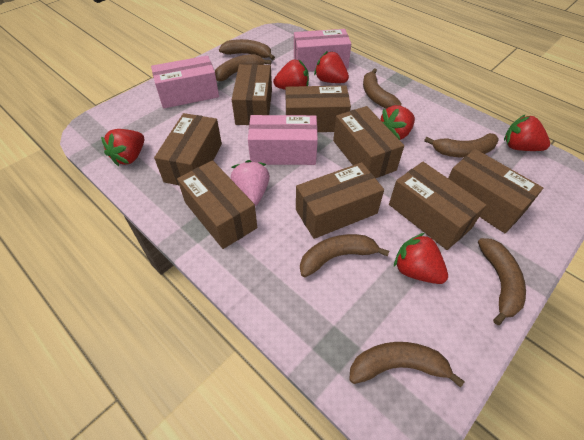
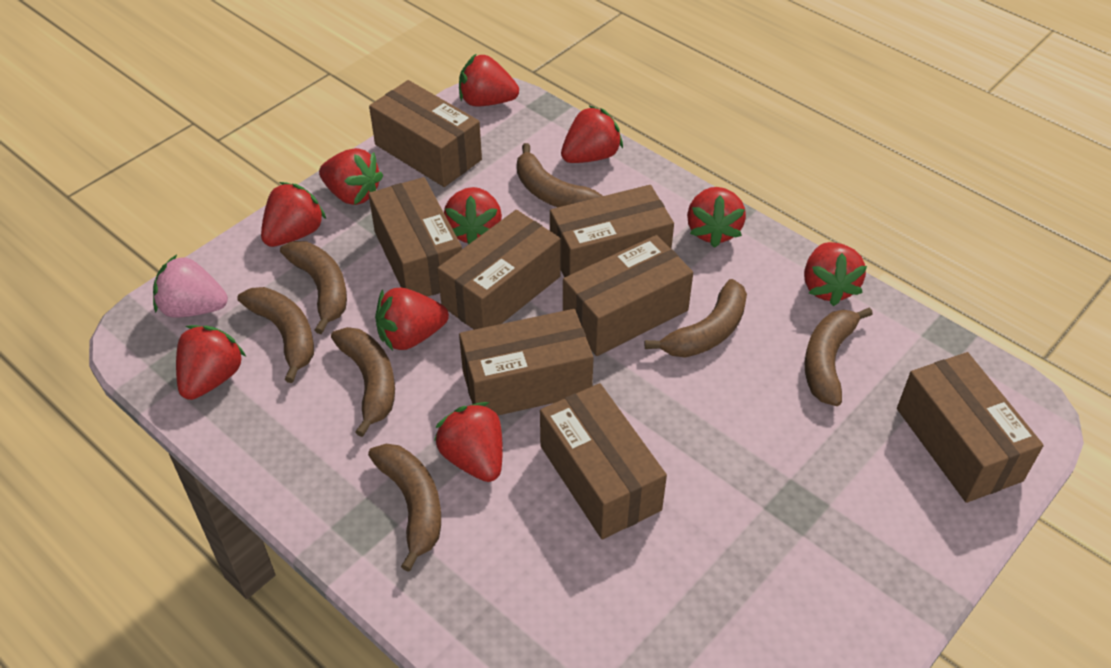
pink box: 3 -> 0
red strawberry: 6 -> 10

